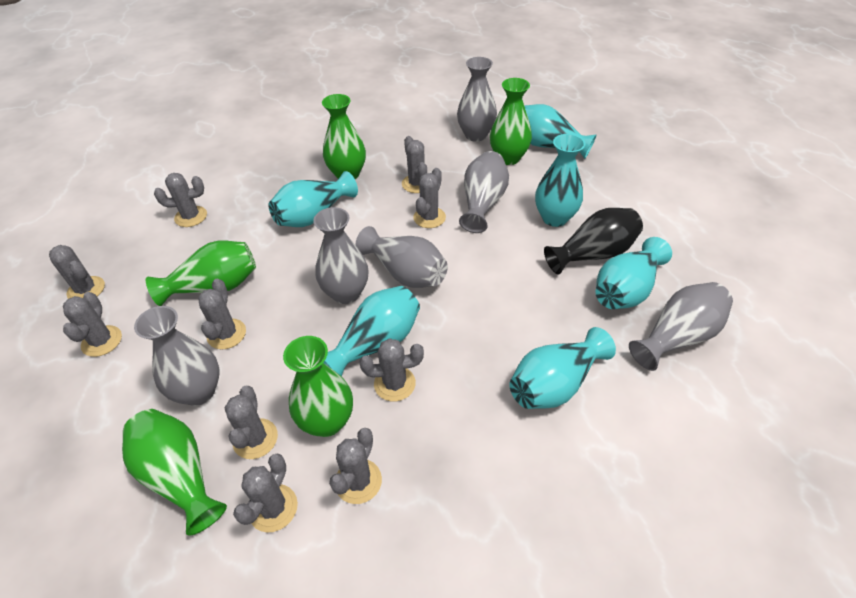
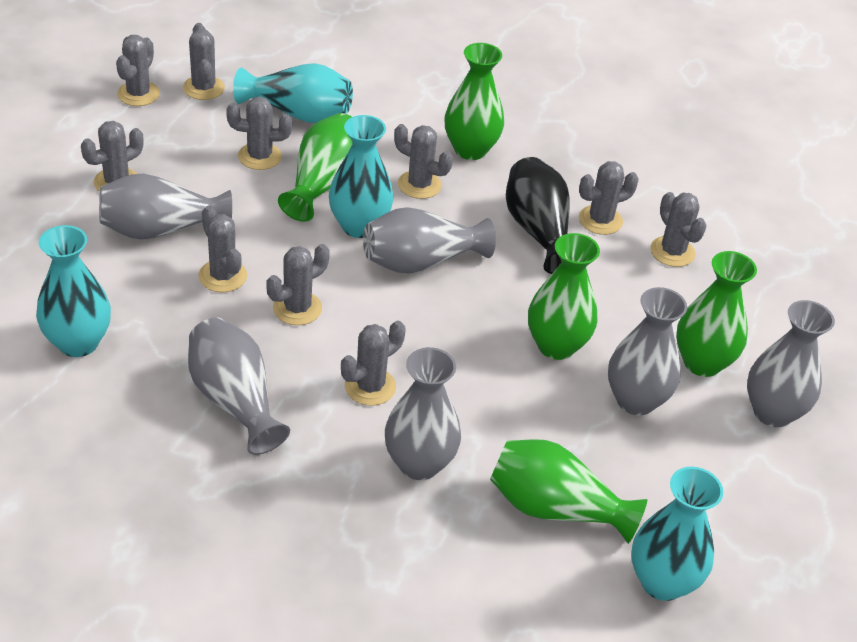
turquoise vase: 6 -> 4

